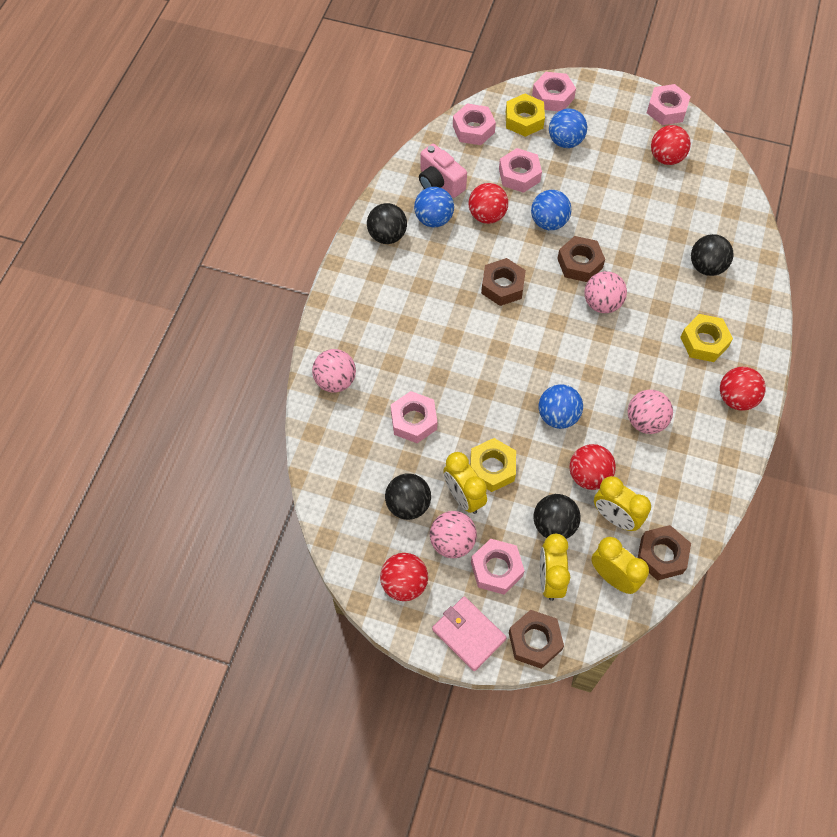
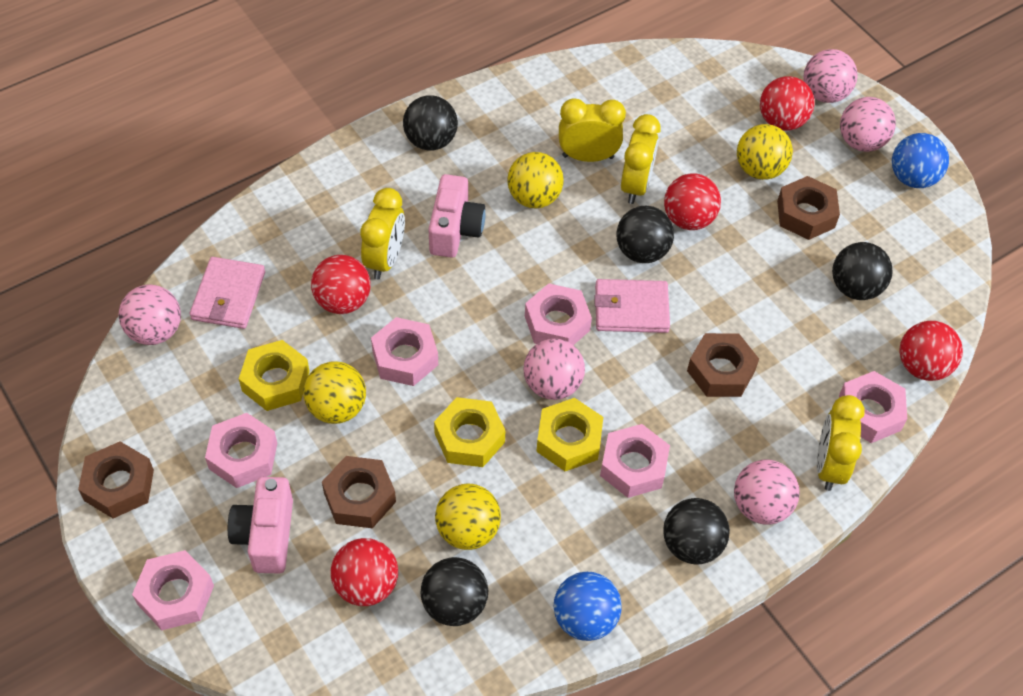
black ball: 4 -> 5
blue ball: 4 -> 2
pink ball: 4 -> 5
pink camera: 1 -> 2
pink wallet: 1 -> 2
yellow ball: 0 -> 4

